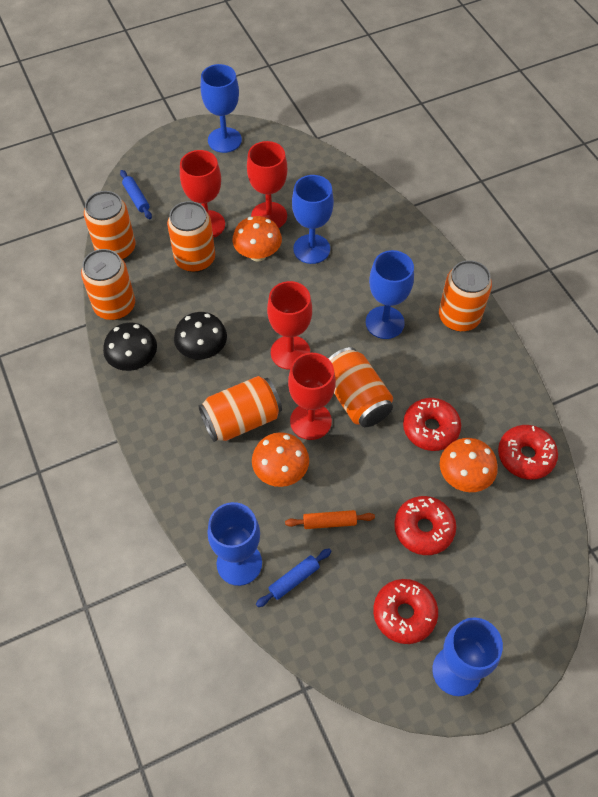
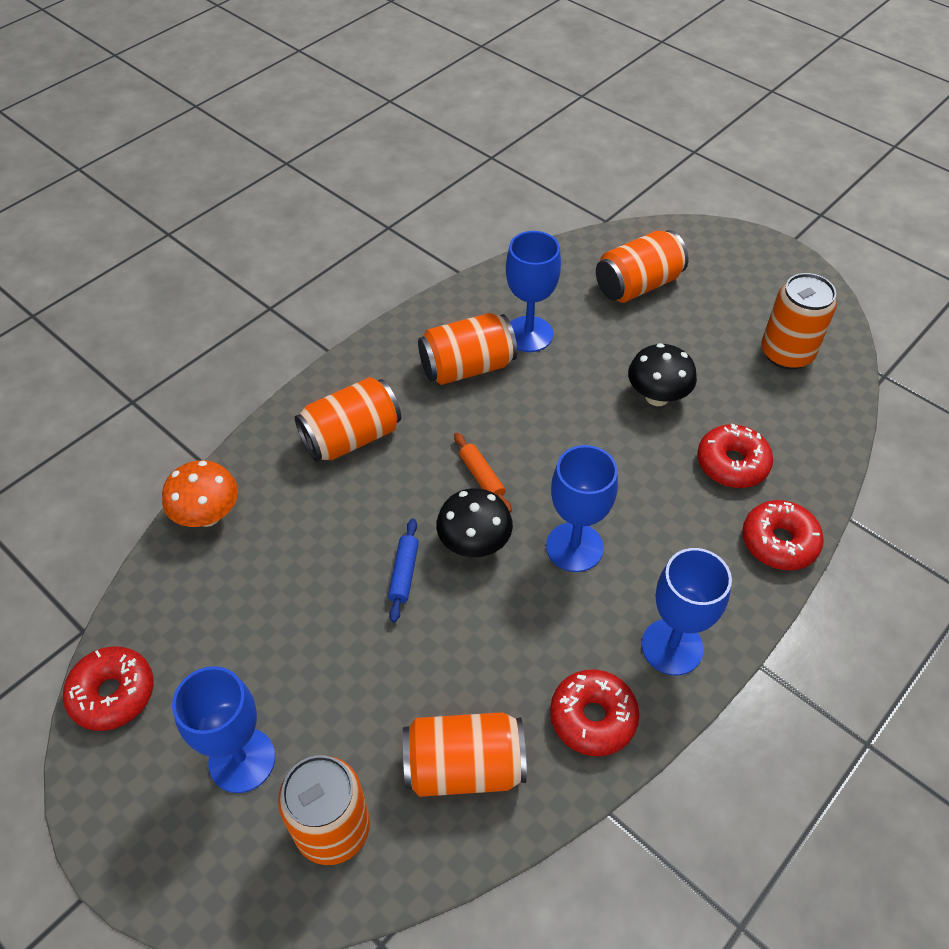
blue goblet: 5 -> 4
blue rolling pin: 2 -> 1
orange mushroom: 3 -> 1
red goblet: 4 -> 0

